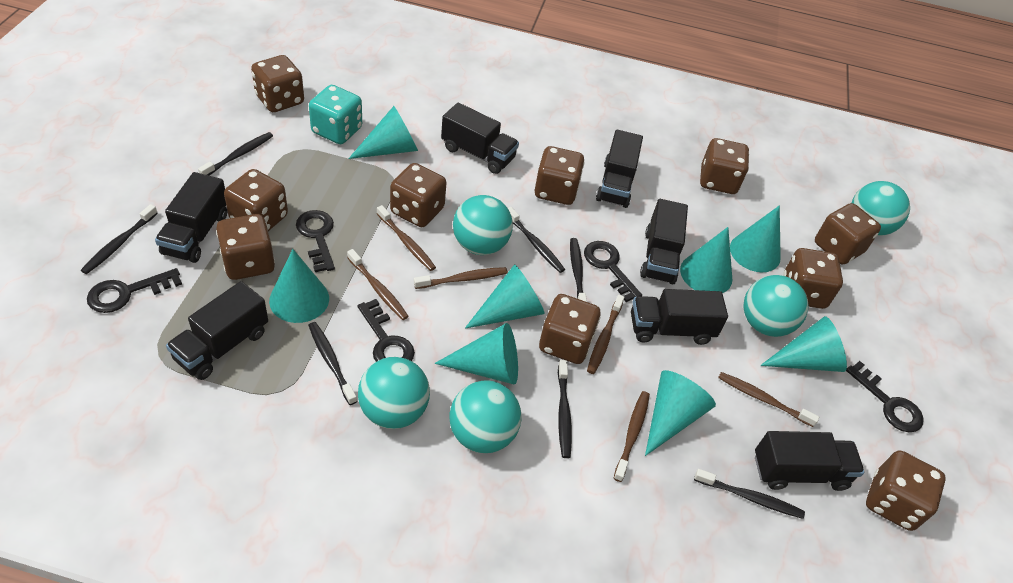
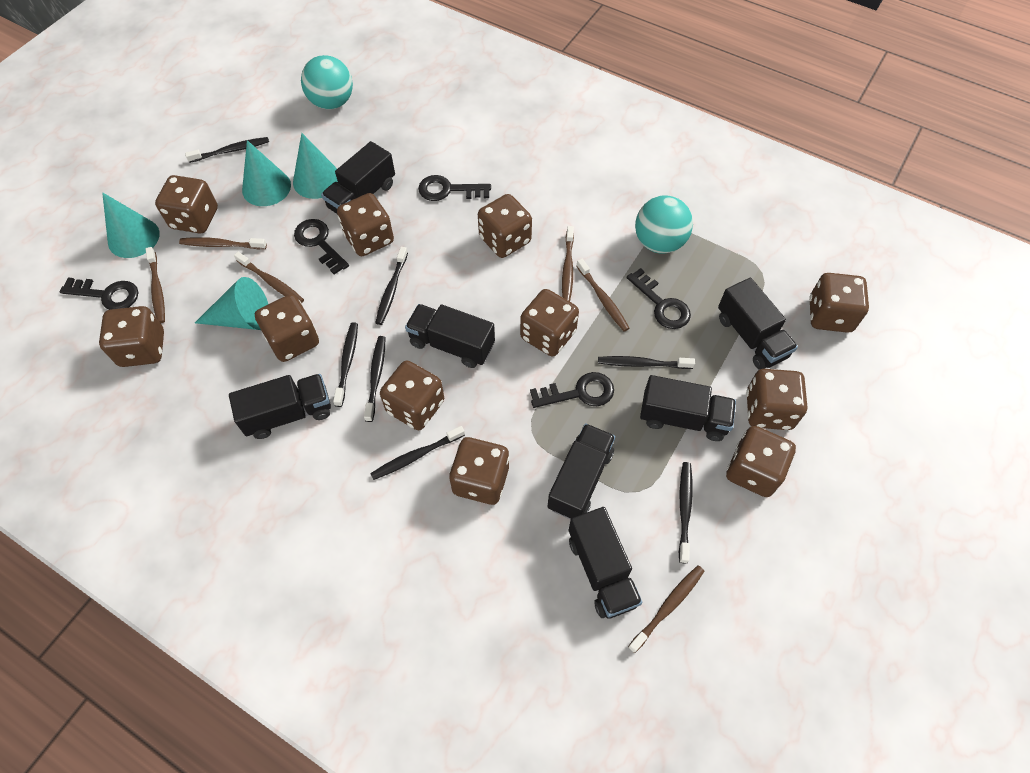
brown dice: 10 -> 11
turquoise ball: 5 -> 2
turquoise cone: 8 -> 4
turquoise dice: 1 -> 0

